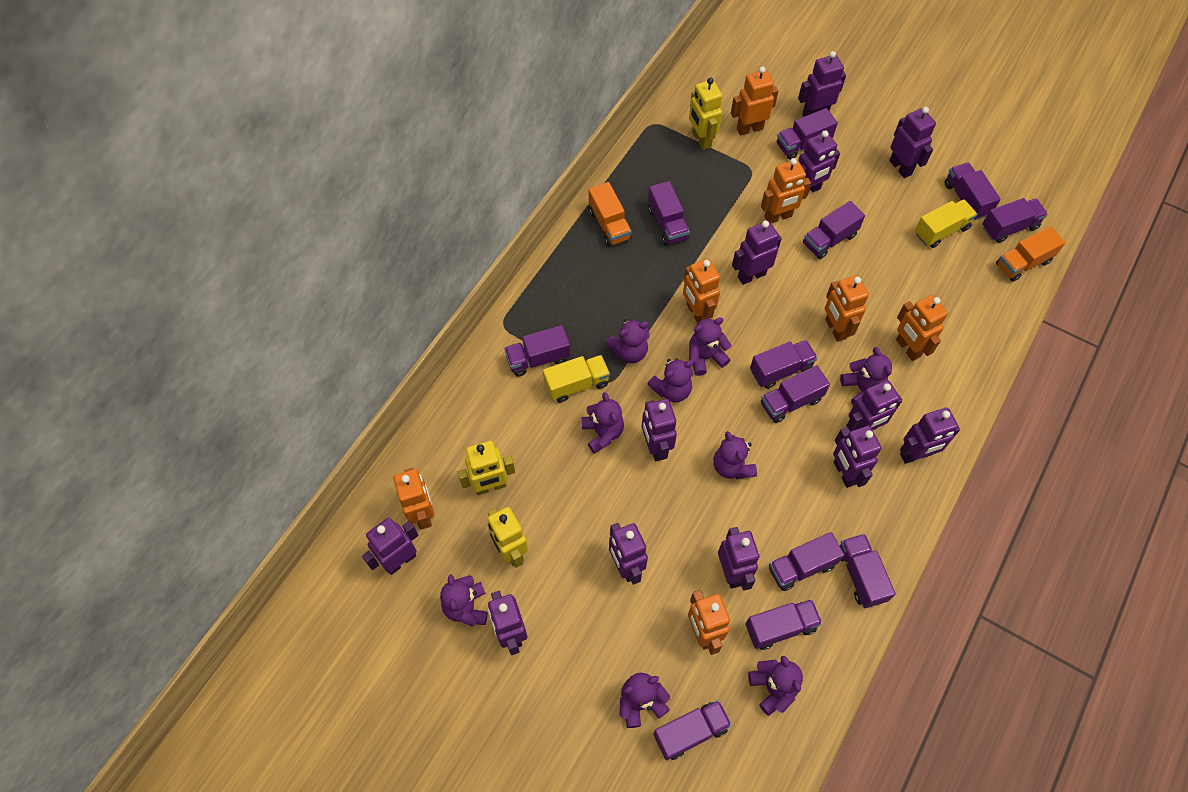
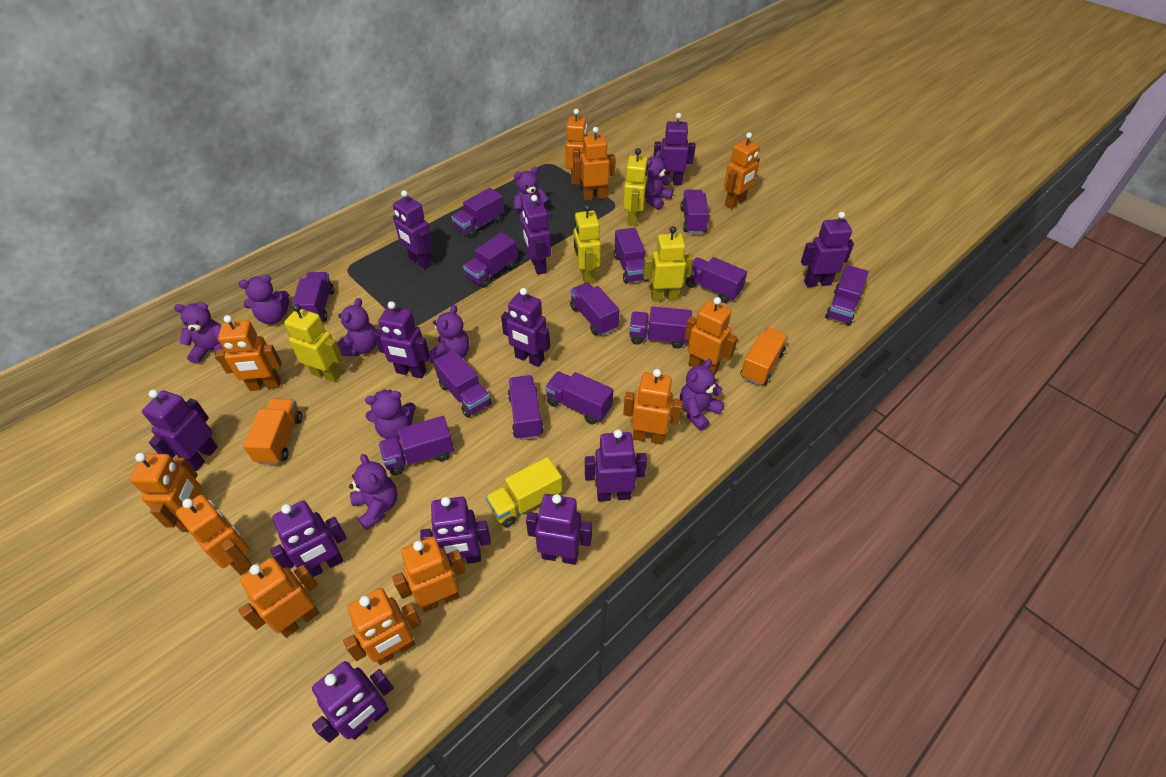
orange robot: 7 -> 11
purple truck: 12 -> 13
yellow robot: 3 -> 4
yellow truck: 2 -> 1

